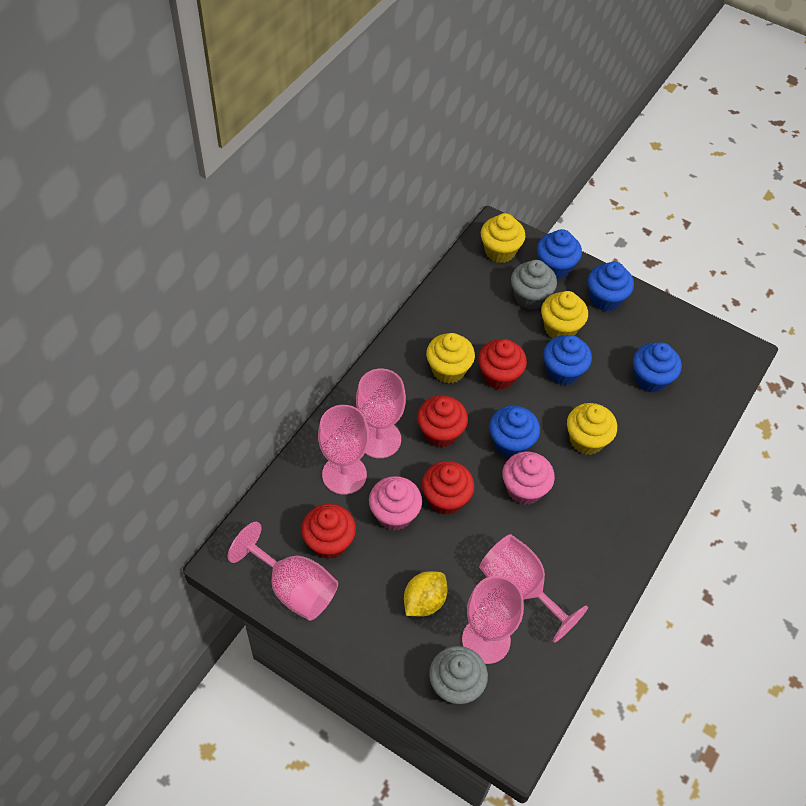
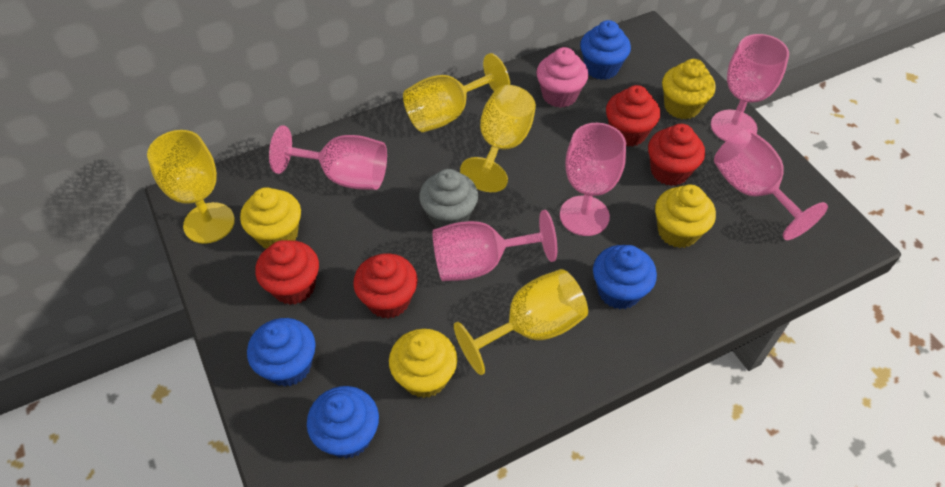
blue cupcake: 5 -> 4
grey cupcake: 2 -> 1
pink cupcake: 2 -> 1
yellow goblet: 0 -> 4
yellow lemon: 1 -> 0

